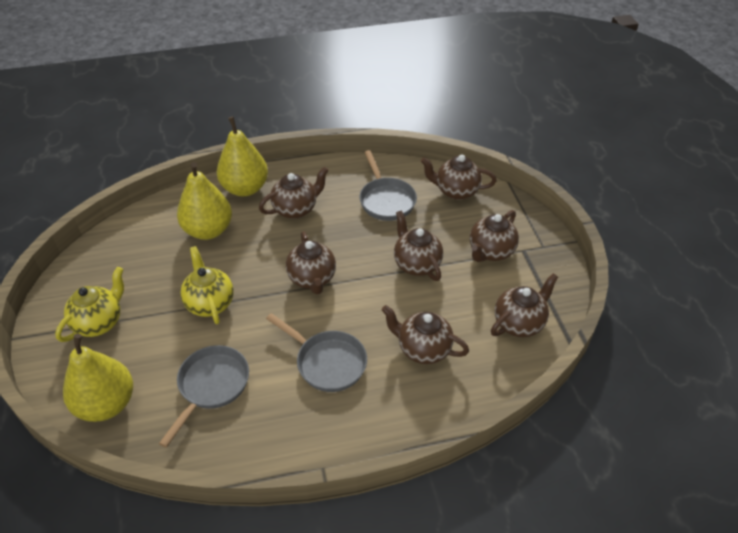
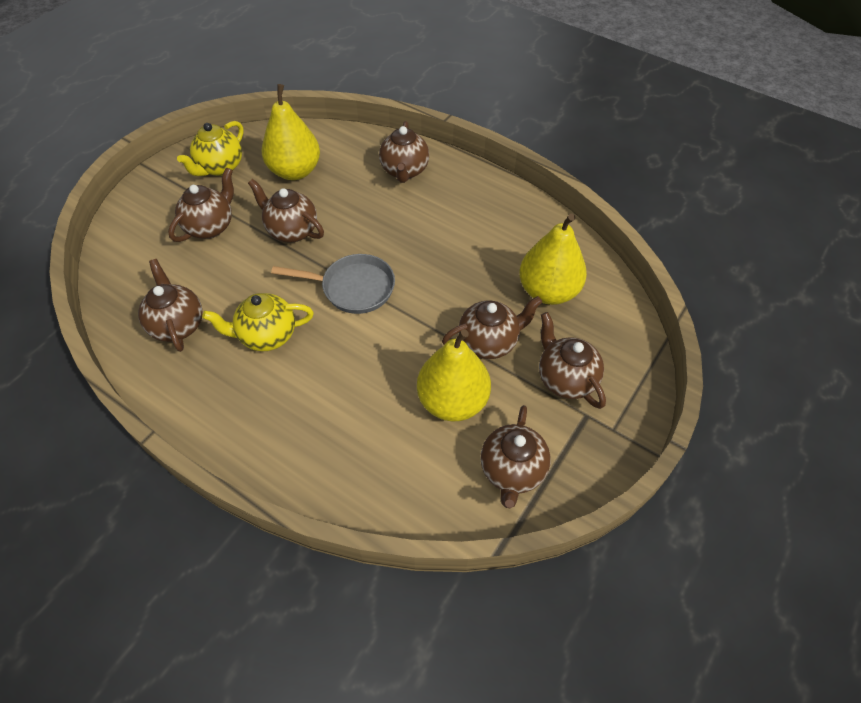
grey pan: 3 -> 1

